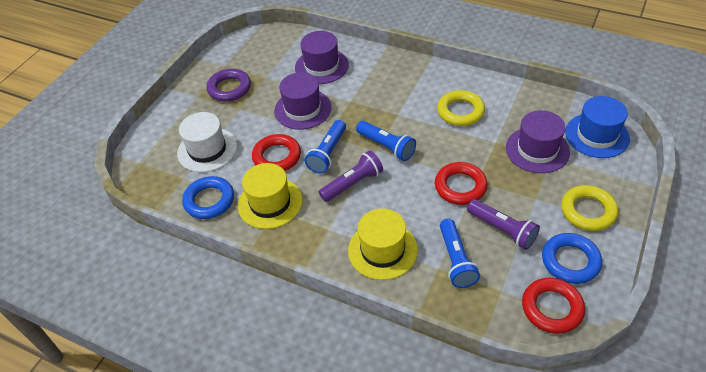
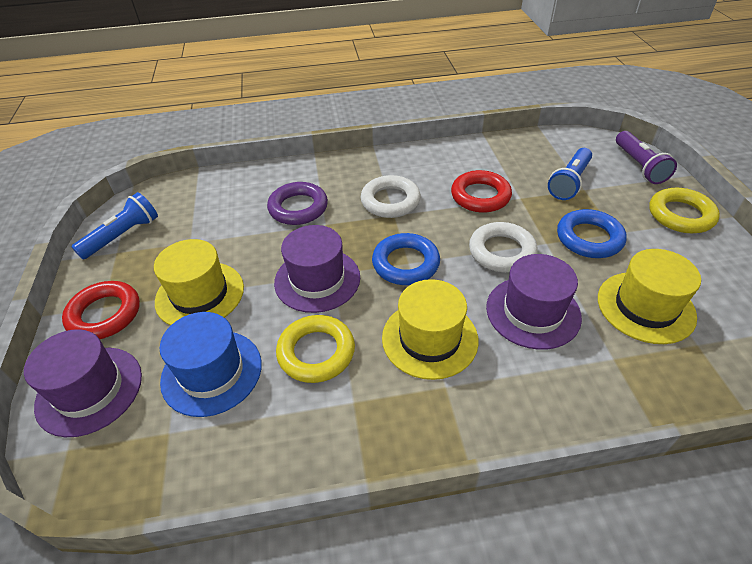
blue flashlight: 3 -> 2
purple flashlight: 2 -> 1
red ring: 3 -> 2
white hat: 1 -> 0
white ring: 0 -> 2
yellow hat: 2 -> 3

